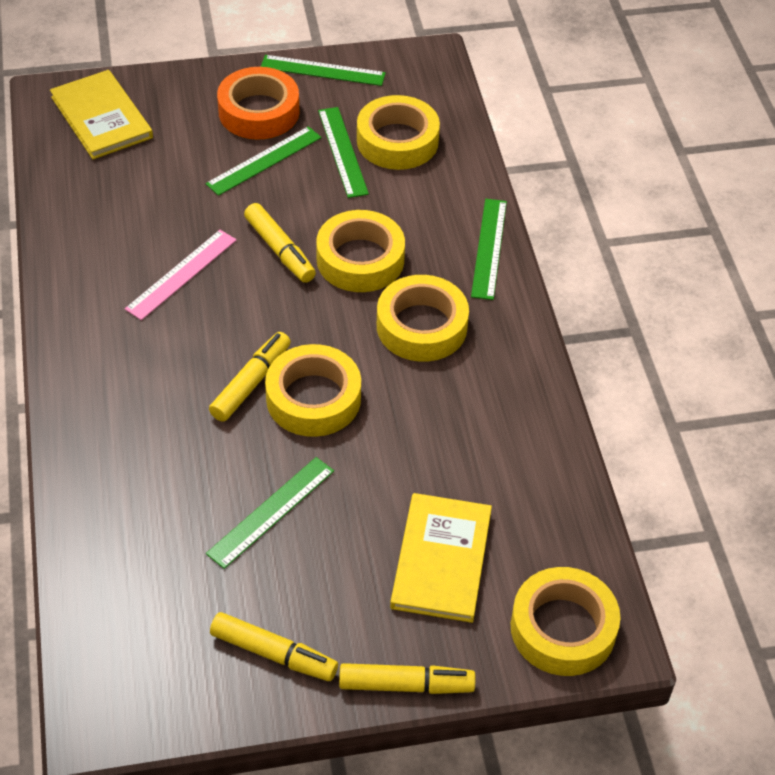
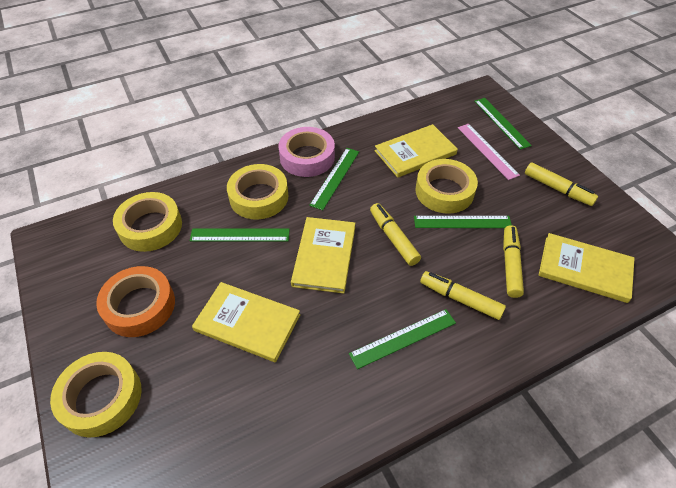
pink tape: 0 -> 1
yellow book: 2 -> 4
yellow tape: 5 -> 4

